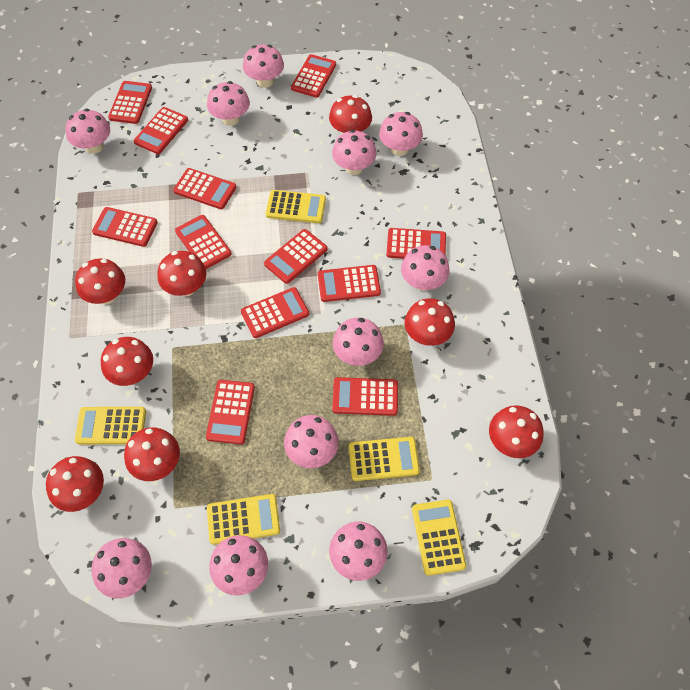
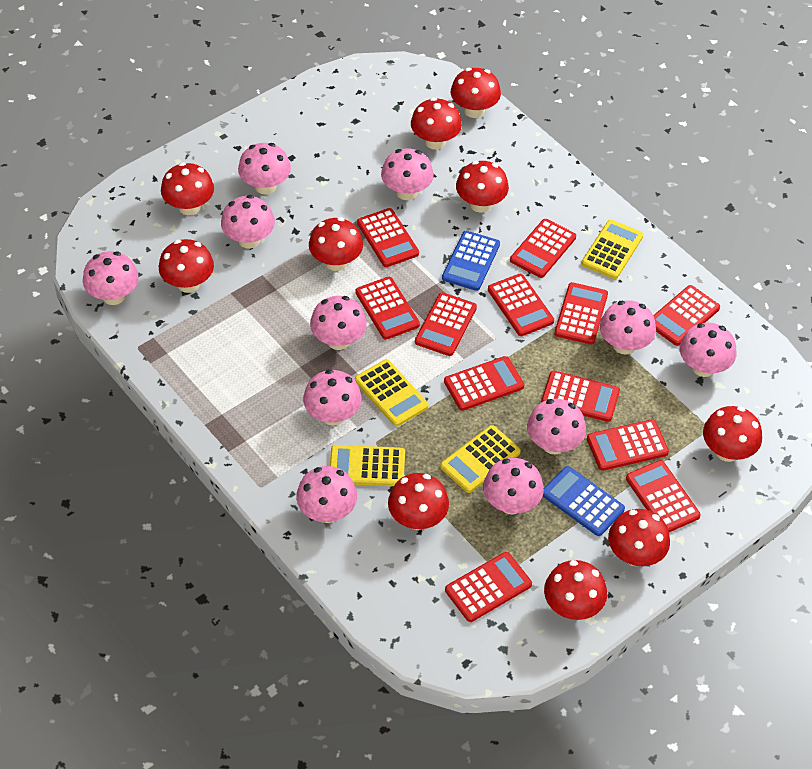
blue calculator: 0 -> 2
red mushroom: 8 -> 10
yellow calculator: 5 -> 4

